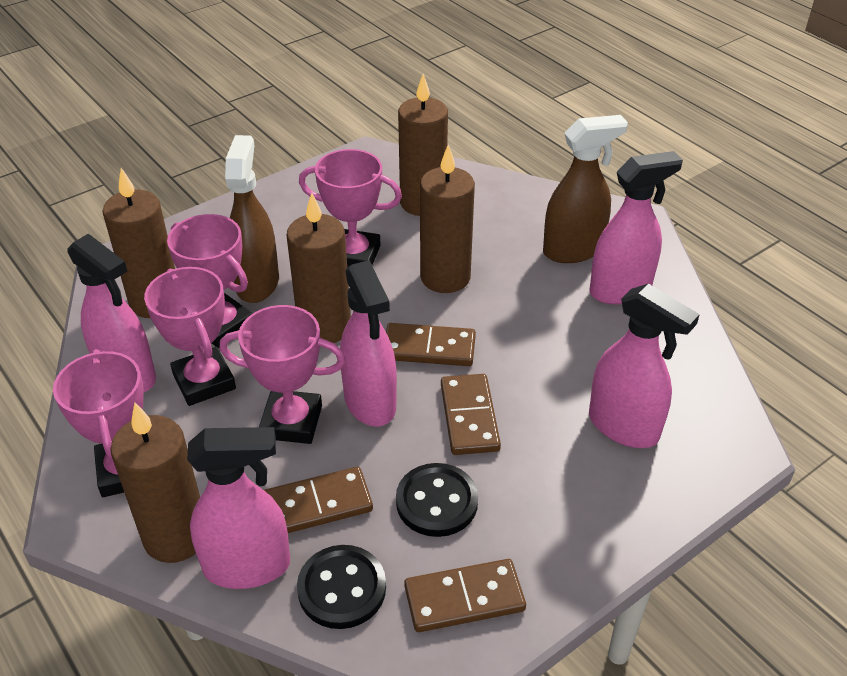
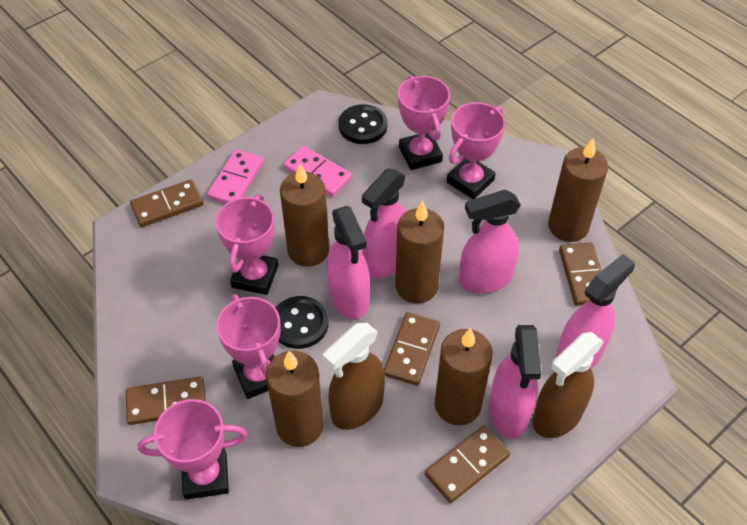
brown domino: 4 -> 5
pink domino: 0 -> 2

